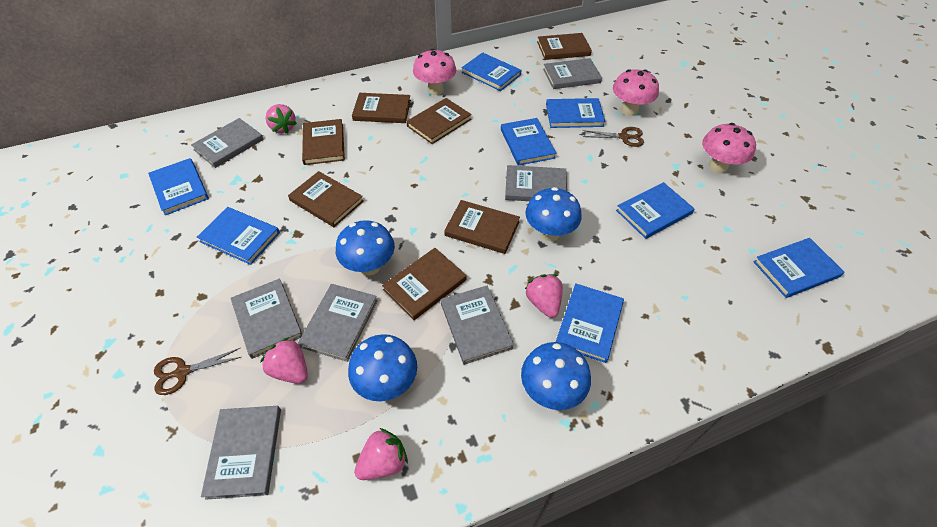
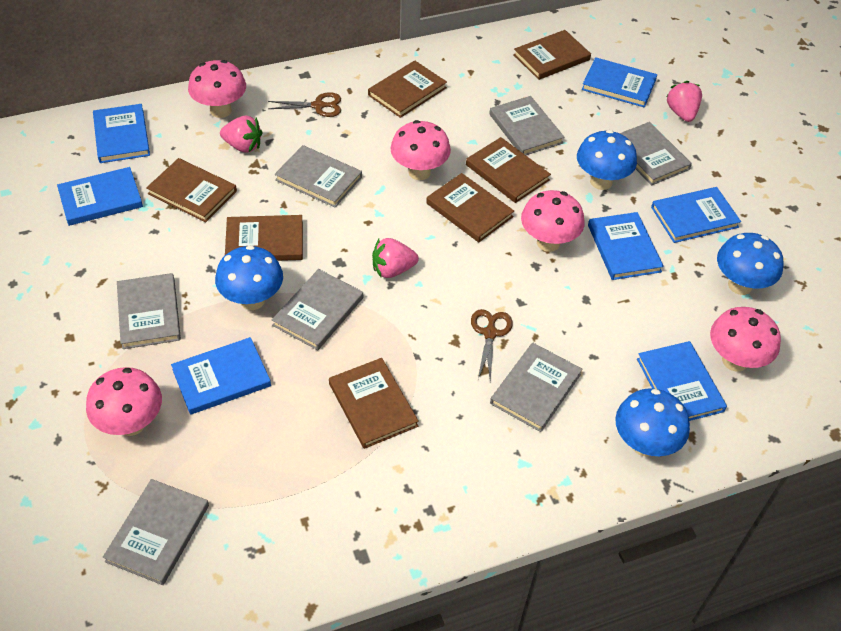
blue book: 8 -> 7
pink mushroom: 3 -> 5
pink strawberry: 4 -> 3

